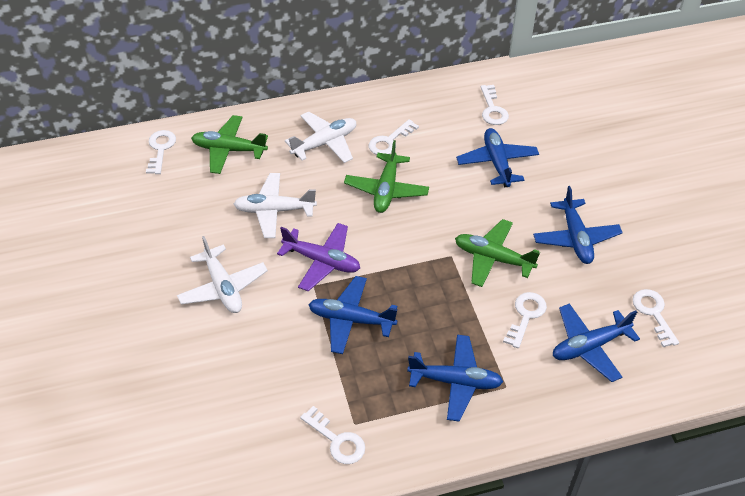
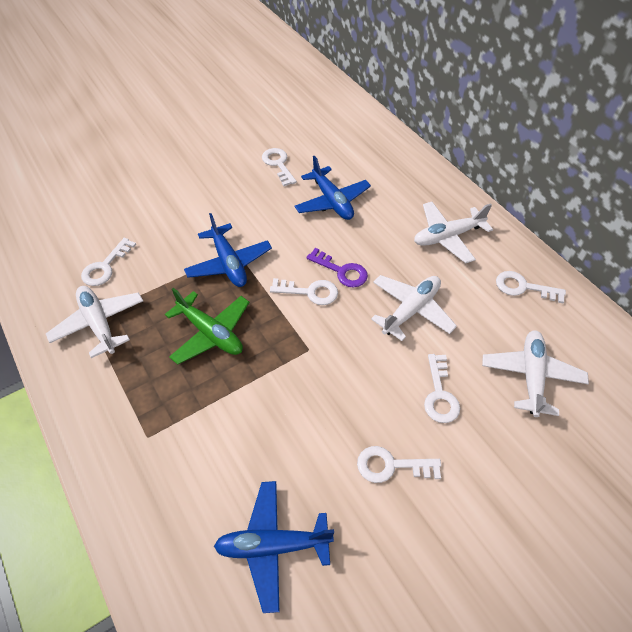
blue plane: 5 -> 3
green plane: 3 -> 1
purple key: 0 -> 1
purple plane: 1 -> 0
white plane: 3 -> 4

